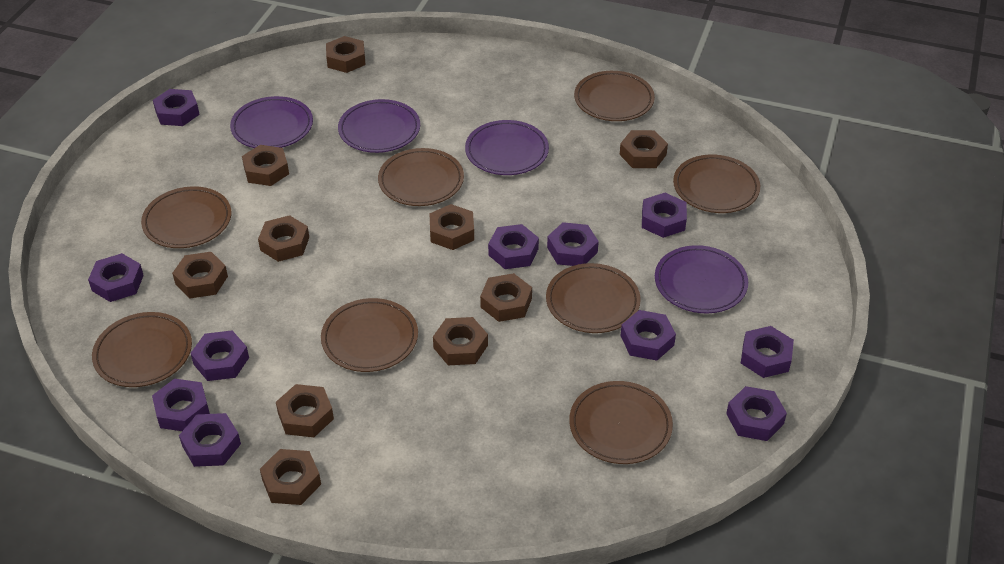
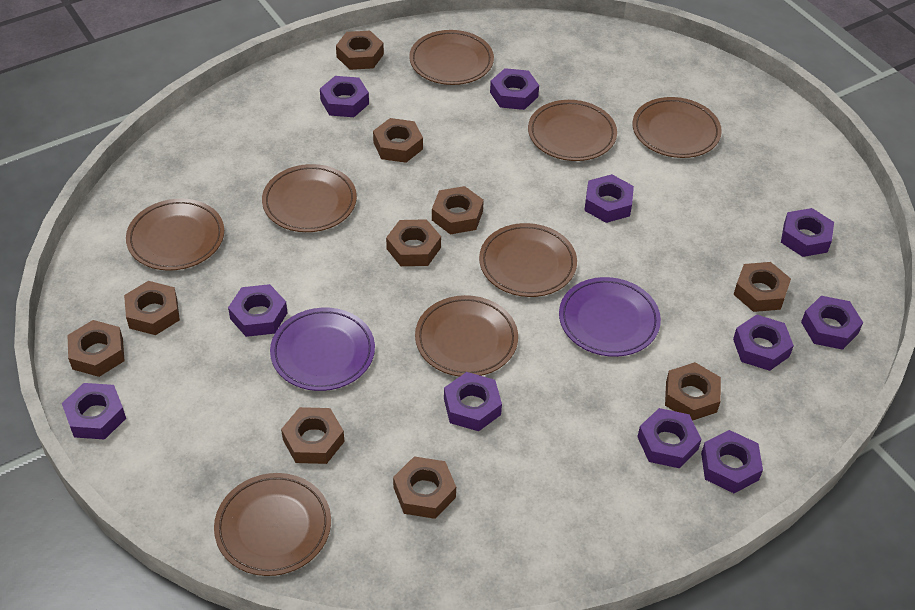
purple plate: 4 -> 2

